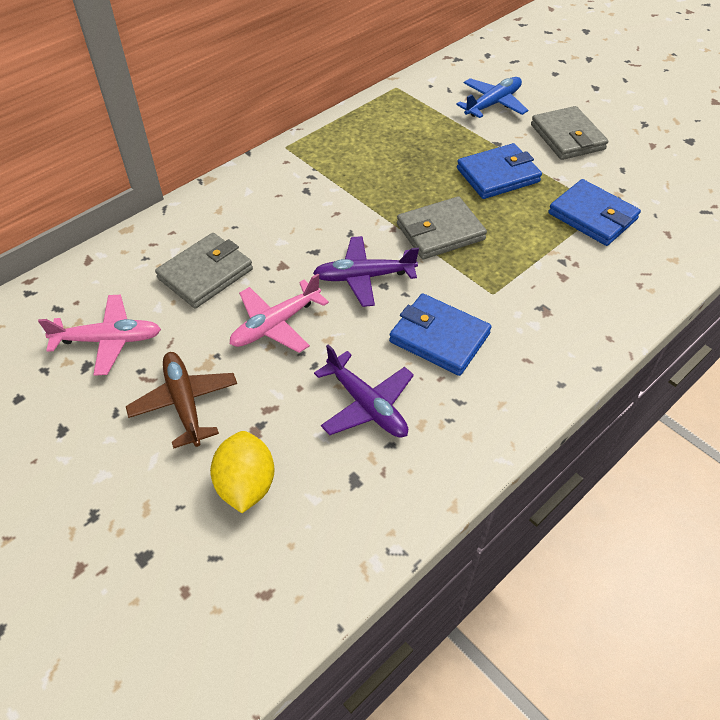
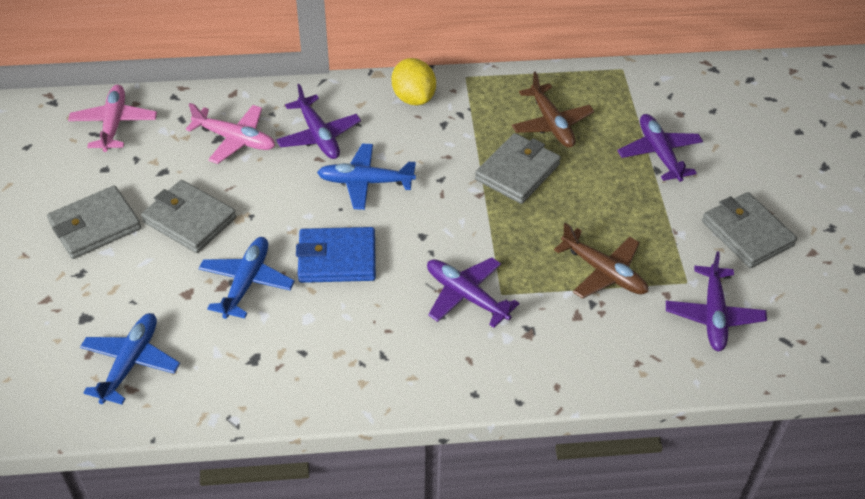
blue plane: 1 -> 3
blue wallet: 3 -> 1
brown plane: 1 -> 2
grey wallet: 3 -> 4
purple plane: 2 -> 4

